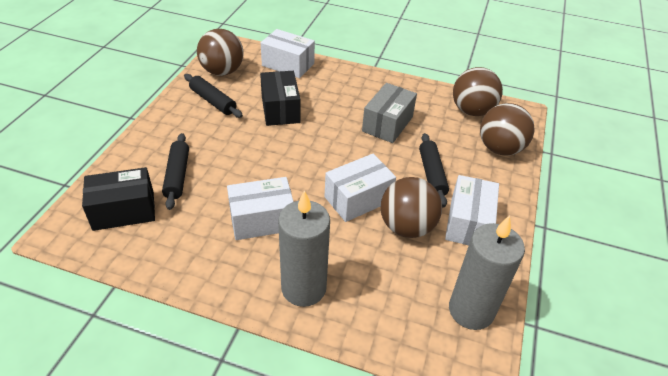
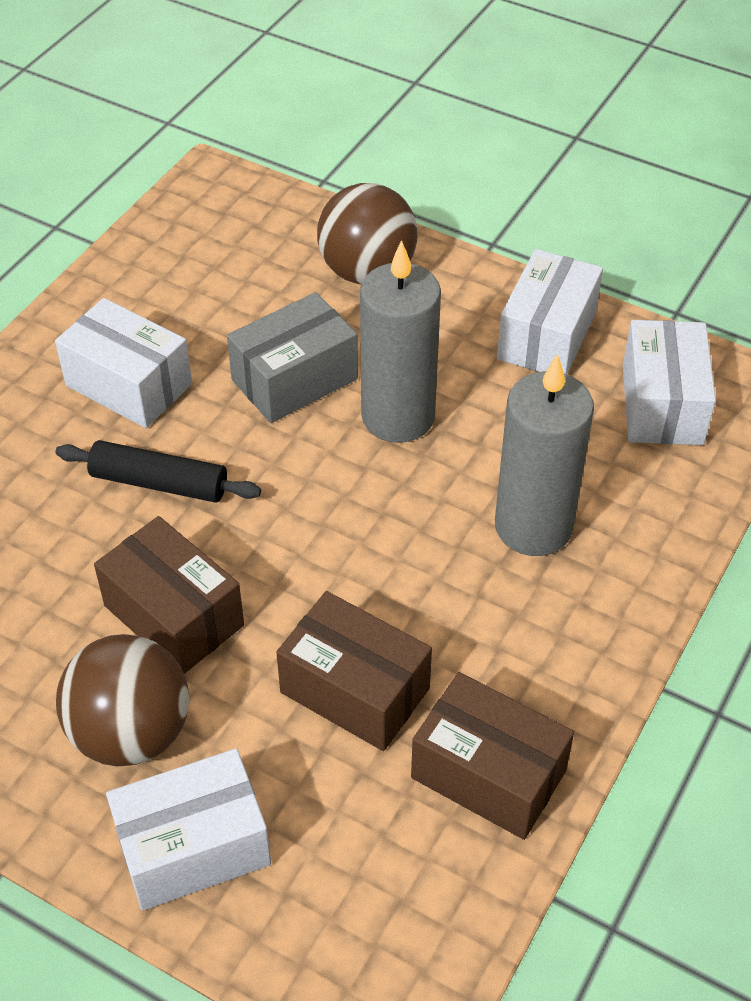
black box: 2 -> 0
black rolling pin: 3 -> 1
brown ball: 4 -> 2
brown box: 0 -> 3

